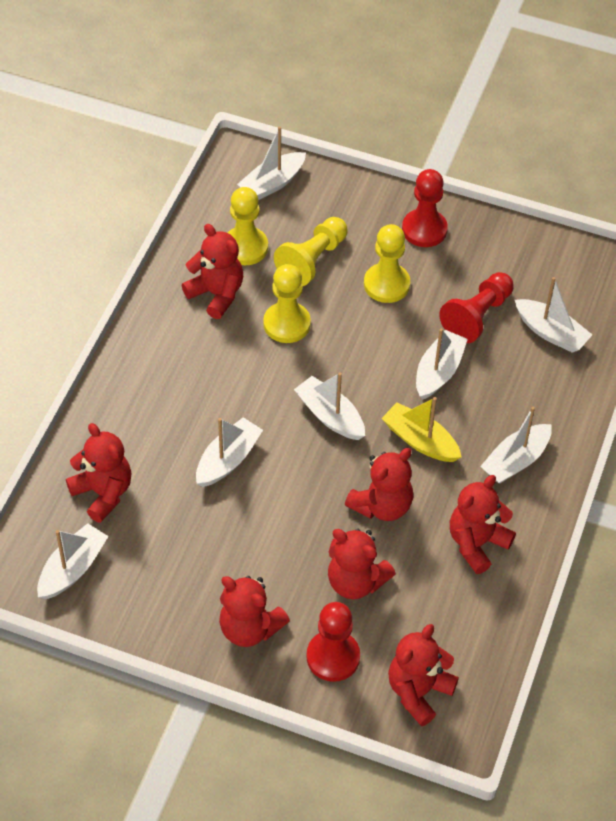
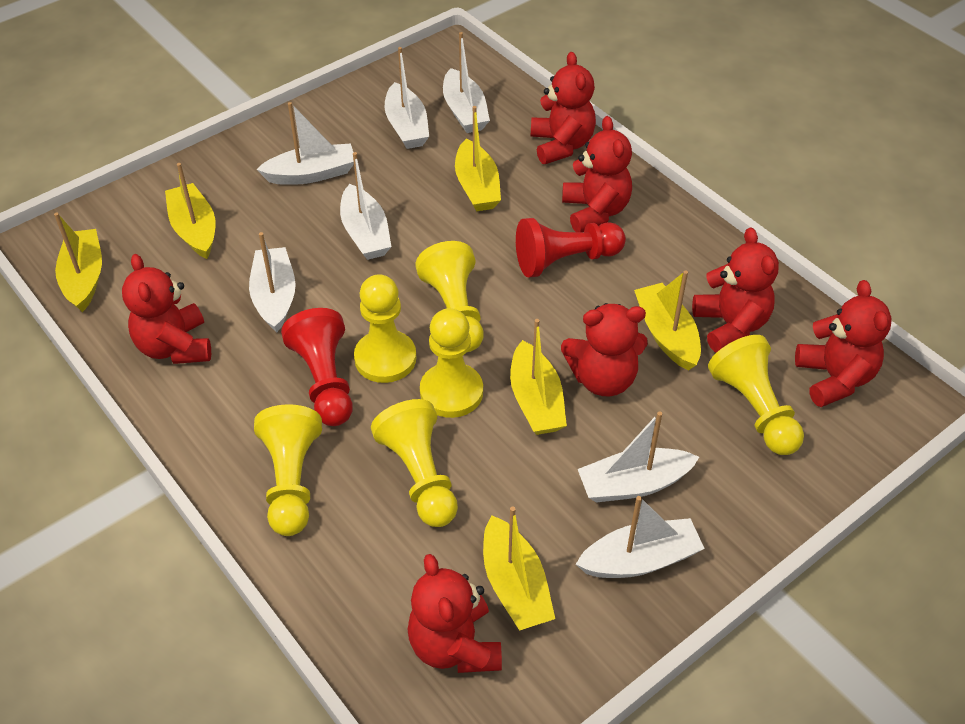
red pawn: 3 -> 2
yellow boat: 1 -> 6
yellow pawn: 4 -> 6

